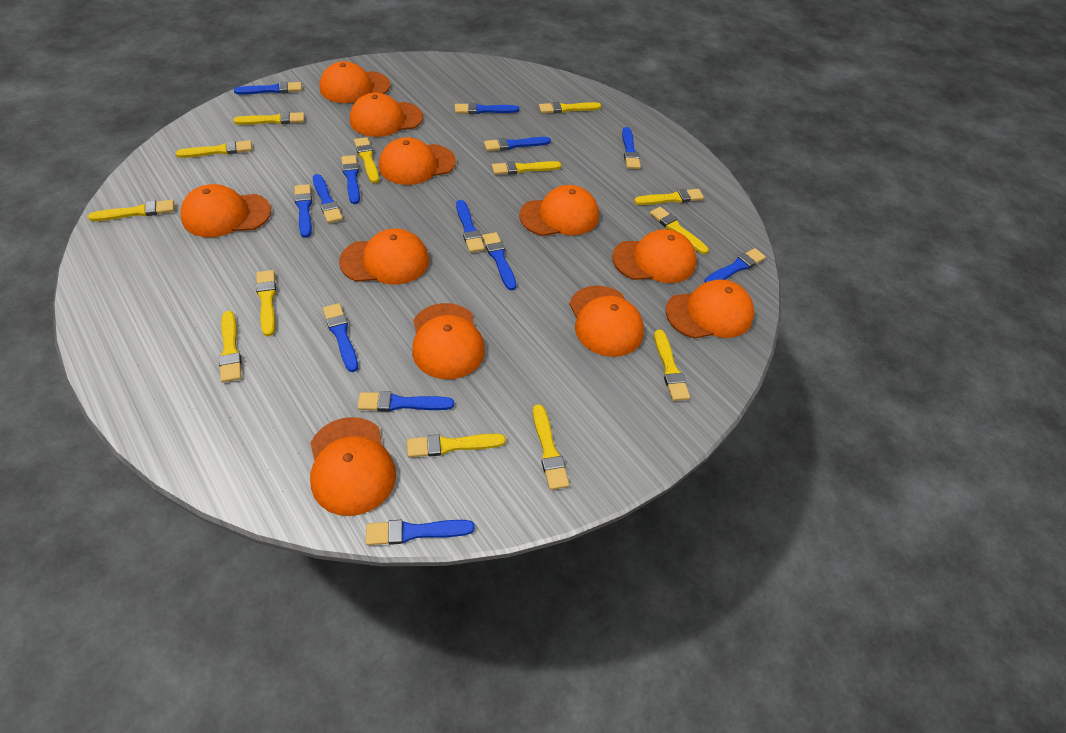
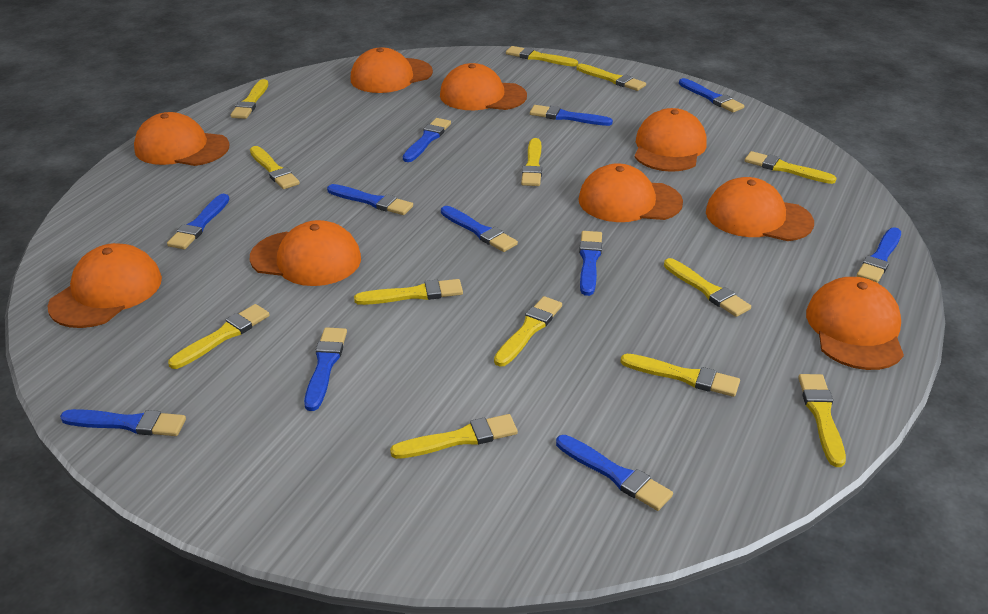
blue brush: 13 -> 11
orange cap: 11 -> 9

